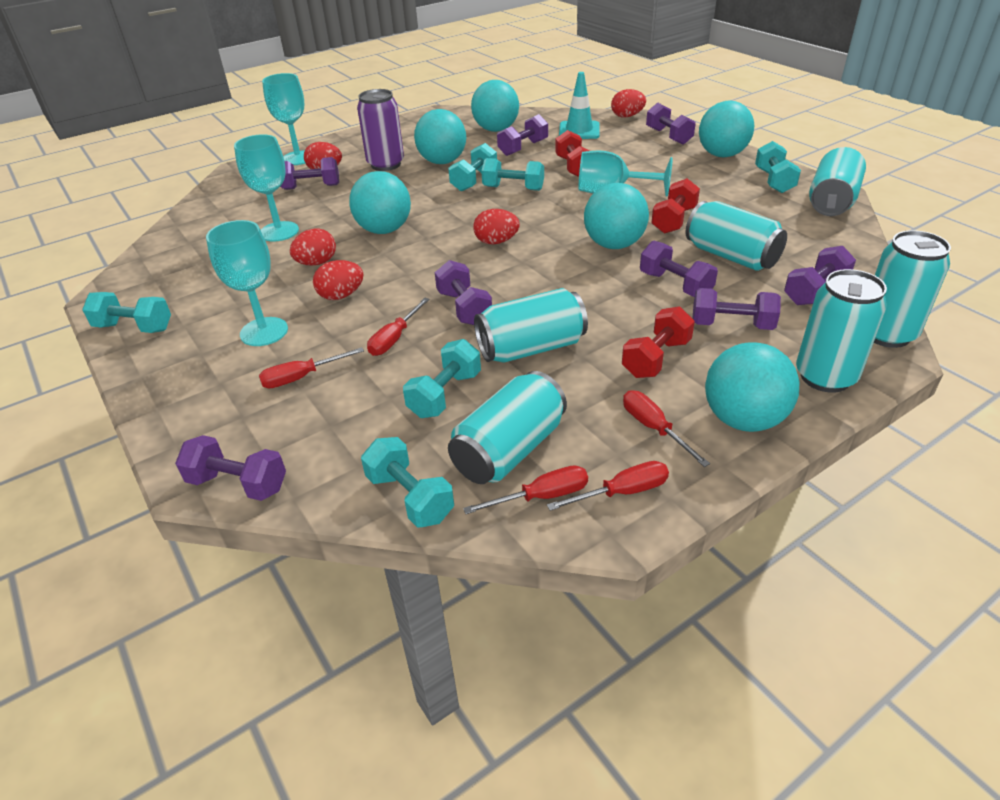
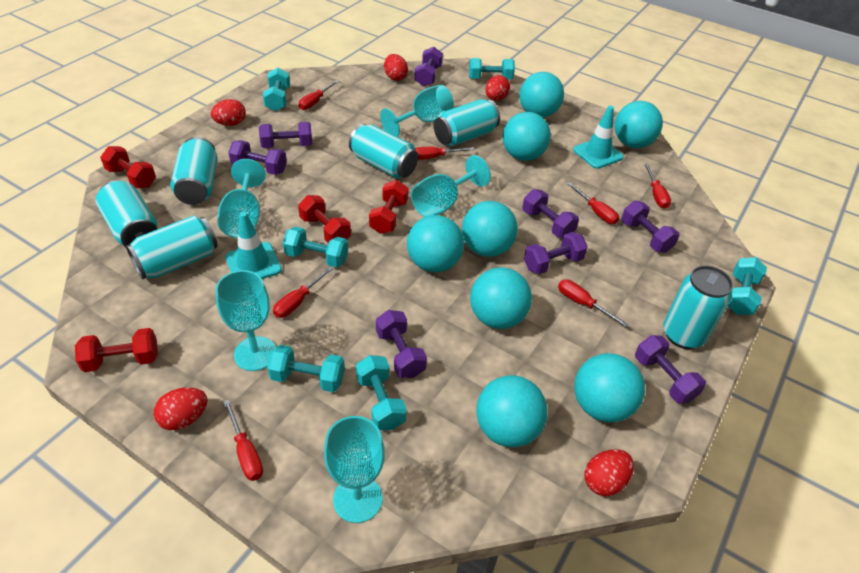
purple can: 1 -> 0
red dumbbell: 3 -> 4
red screwdriver: 5 -> 7
turquoise ball: 6 -> 8
turquoise goblet: 4 -> 5
turquoise traffic cone: 1 -> 2

